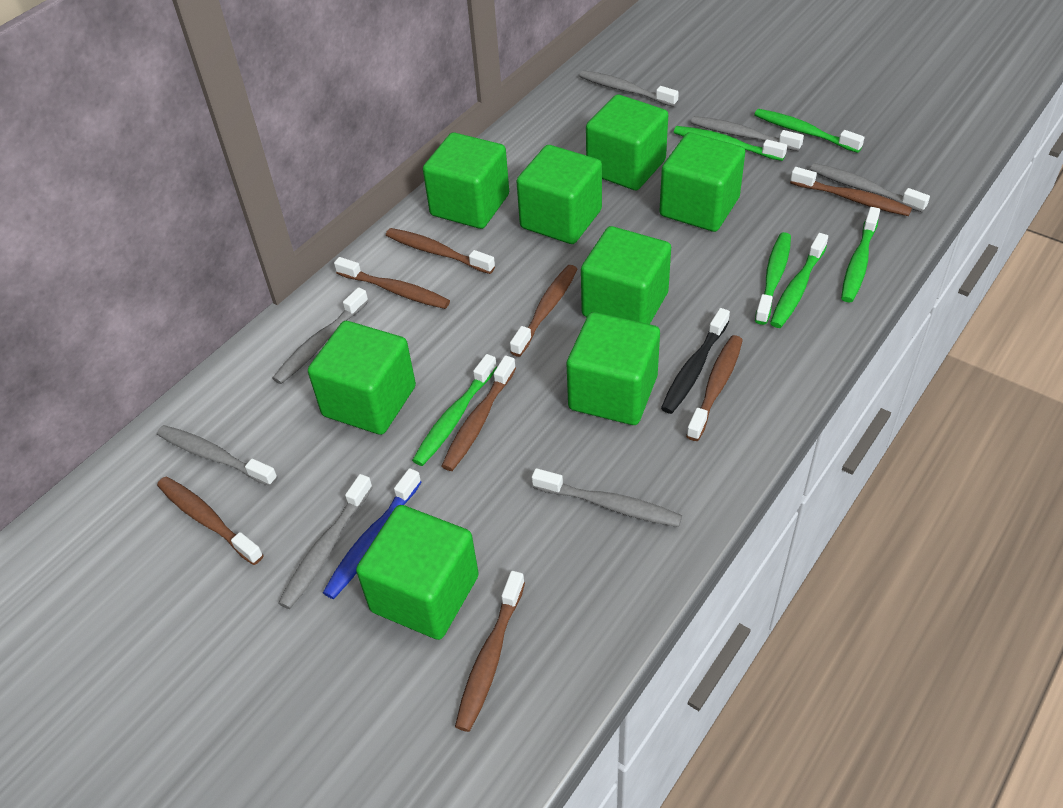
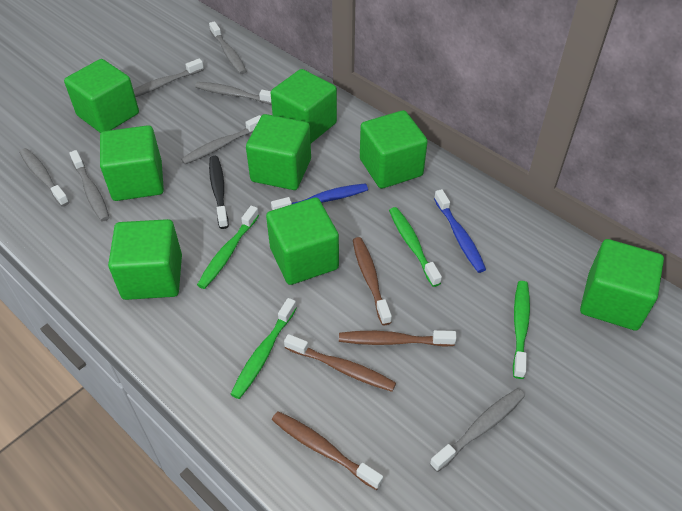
blue toothbrush: 1 -> 2
brown toothbrush: 8 -> 4
green toothbrush: 6 -> 4

